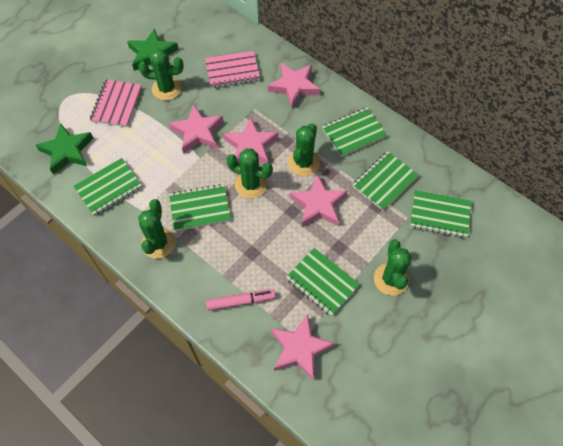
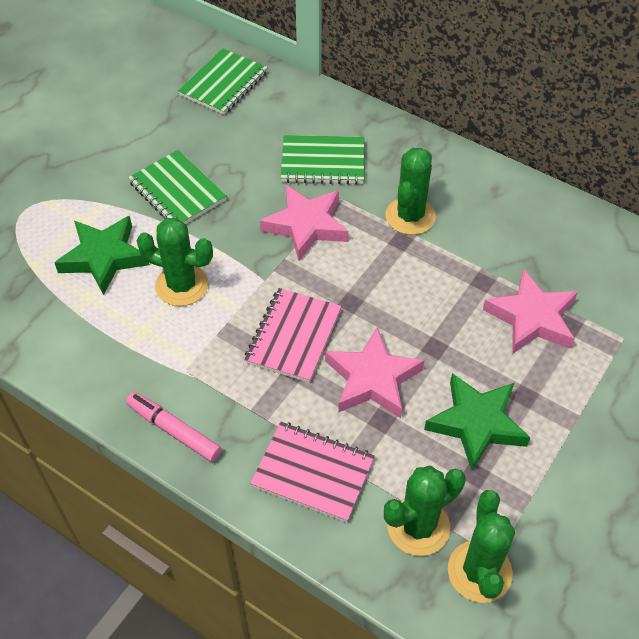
green cactus: 5 -> 4
green notebook: 6 -> 3
pink star: 5 -> 3

